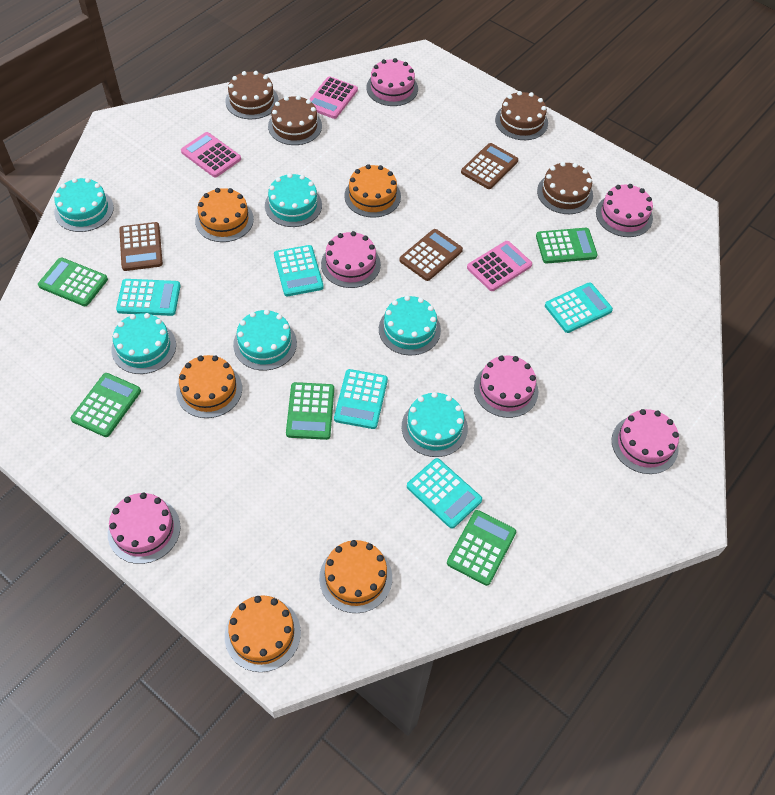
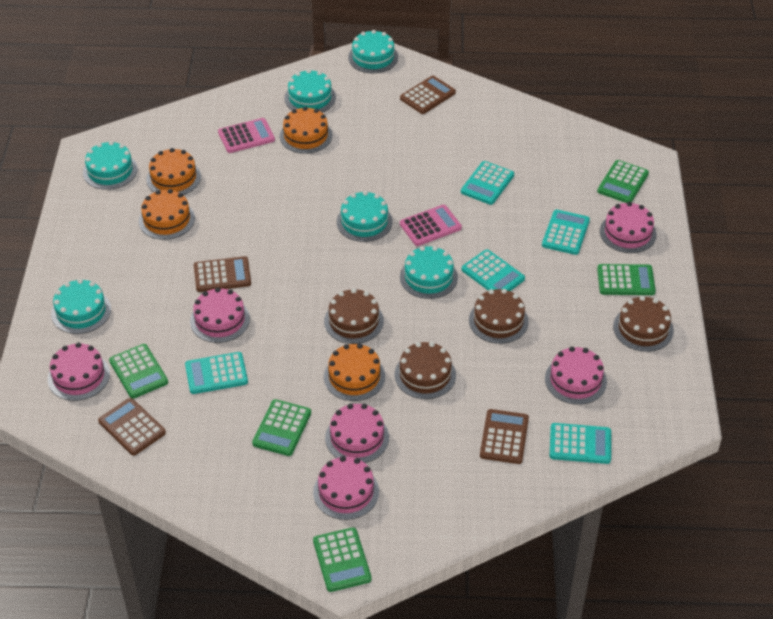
brown calculator: 3 -> 4
orange cake: 5 -> 4
pink calculator: 3 -> 2

